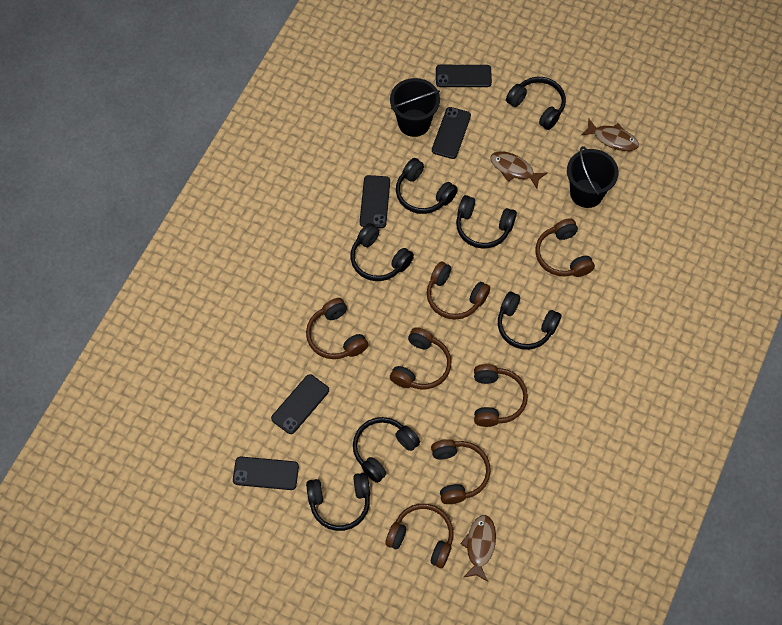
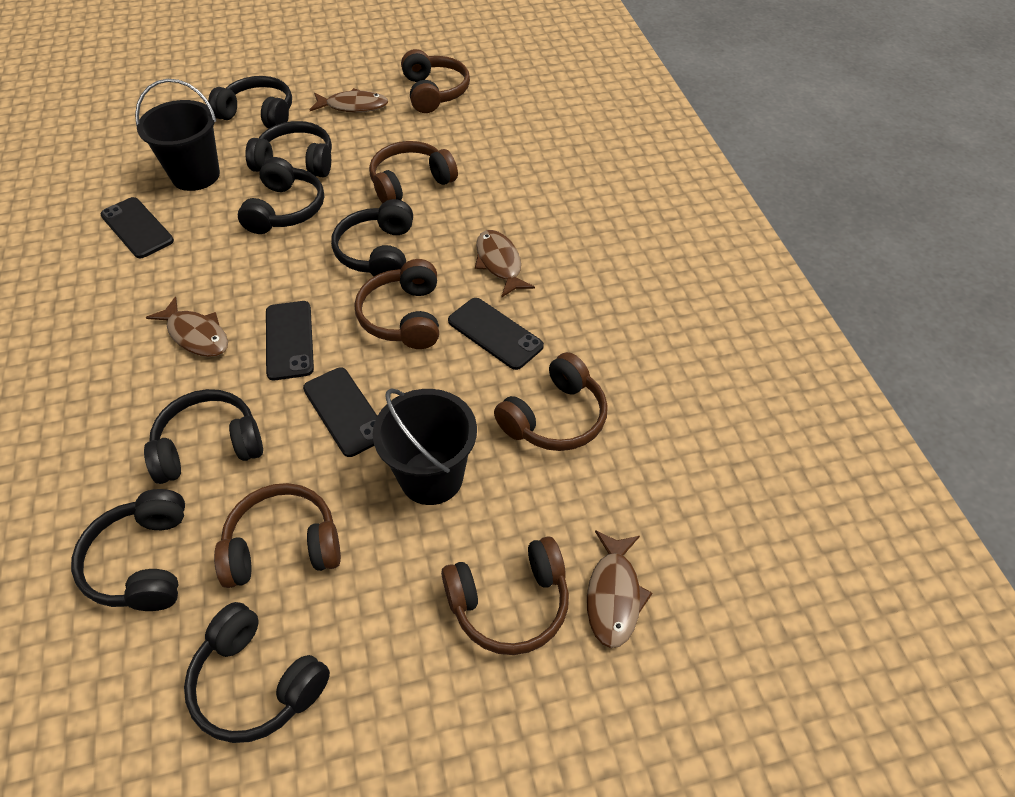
black phone: 5 -> 4
brown fish: 3 -> 4
brown headphones: 7 -> 6

